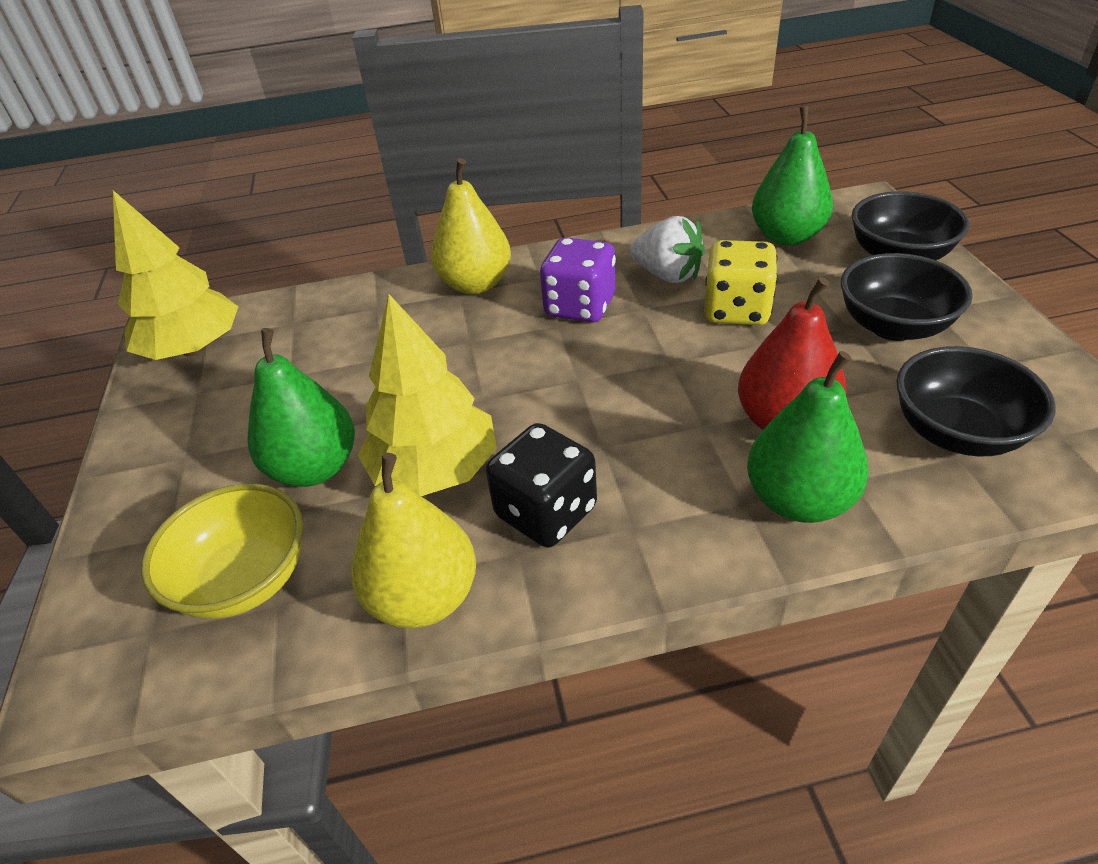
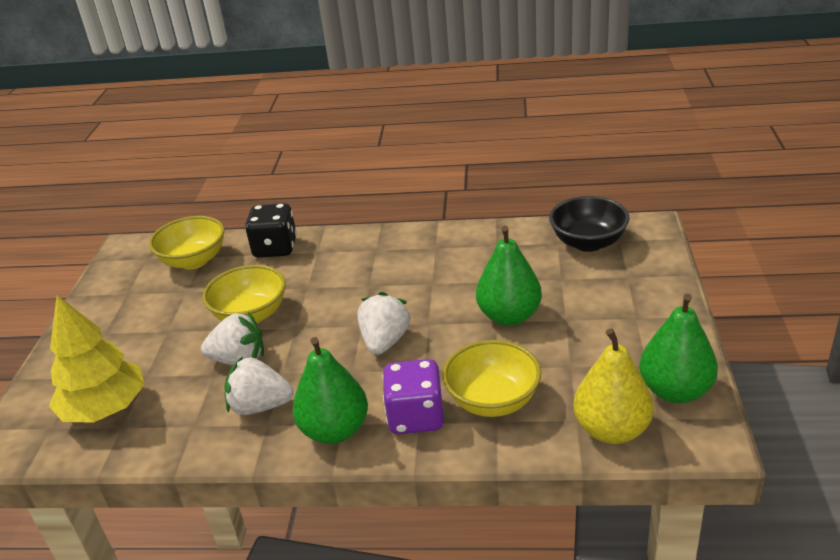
black bowl: 3 -> 1
red pear: 1 -> 0
white strawberry: 1 -> 3
yellow bowl: 1 -> 3
yellow dice: 1 -> 0
yellow pear: 2 -> 1
yellow tree: 2 -> 1

